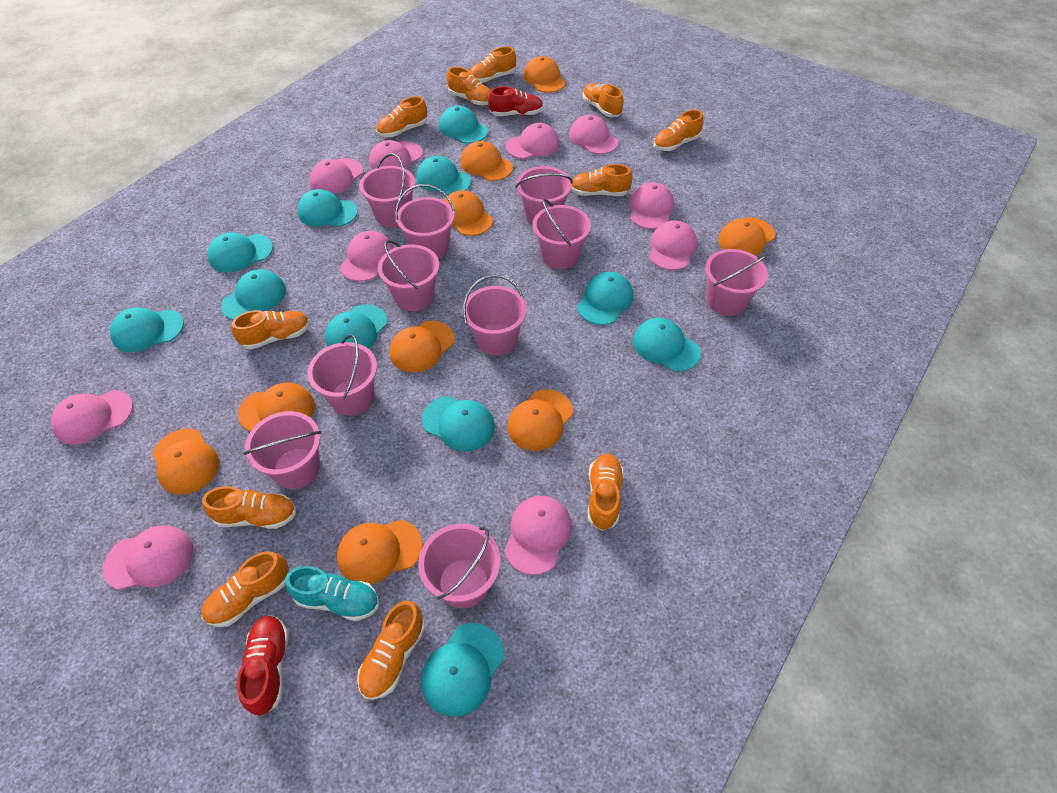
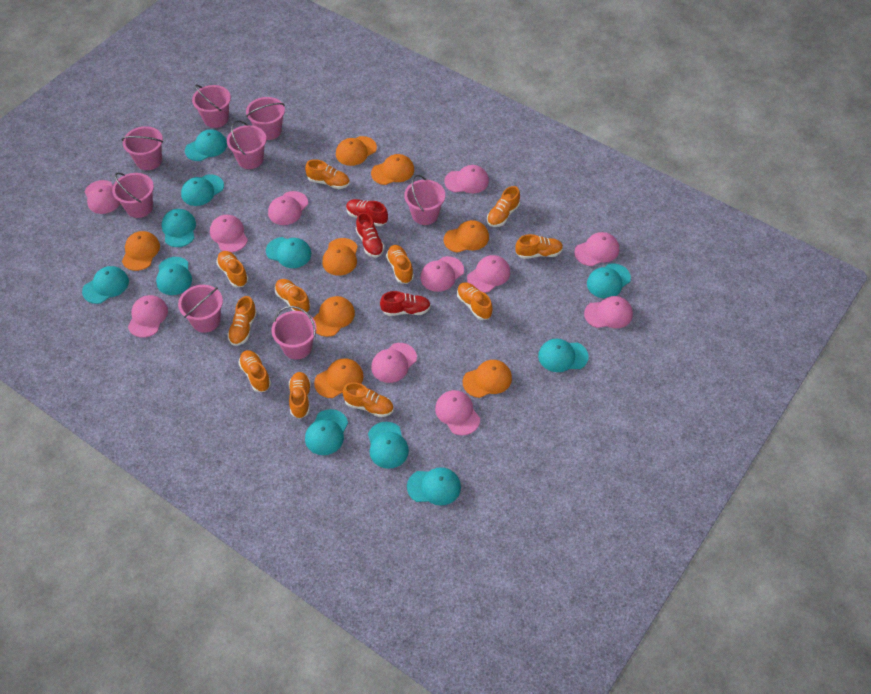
orange cap: 9 -> 8
pink bucket: 10 -> 8
pink cap: 10 -> 11
red shoe: 2 -> 3
turquoise shoe: 1 -> 0

